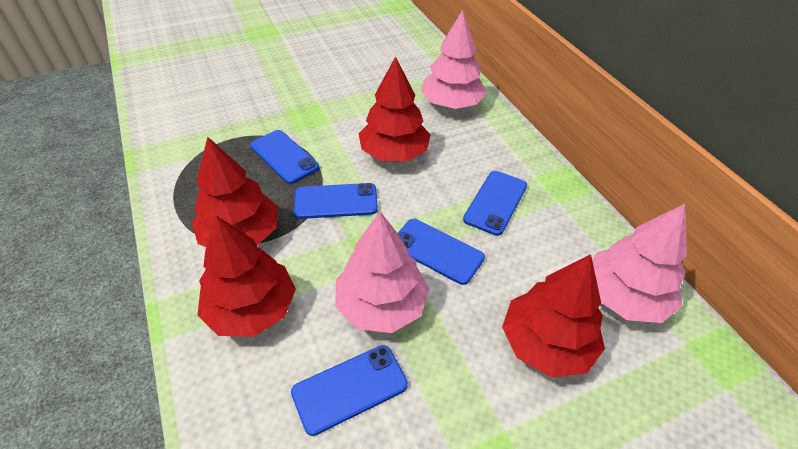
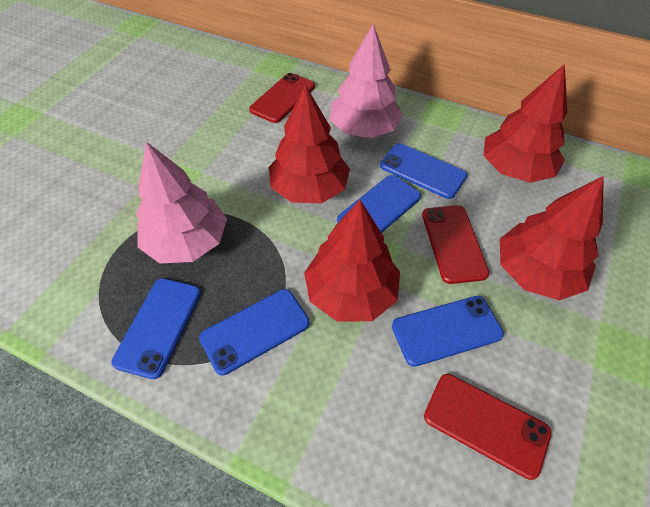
pink tree: 3 -> 2
red phone: 0 -> 3

